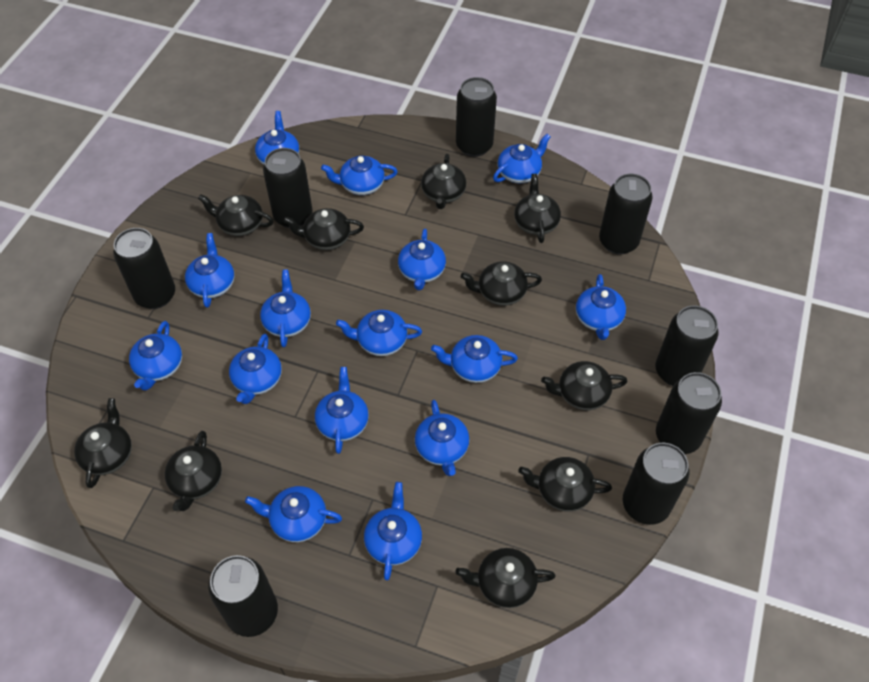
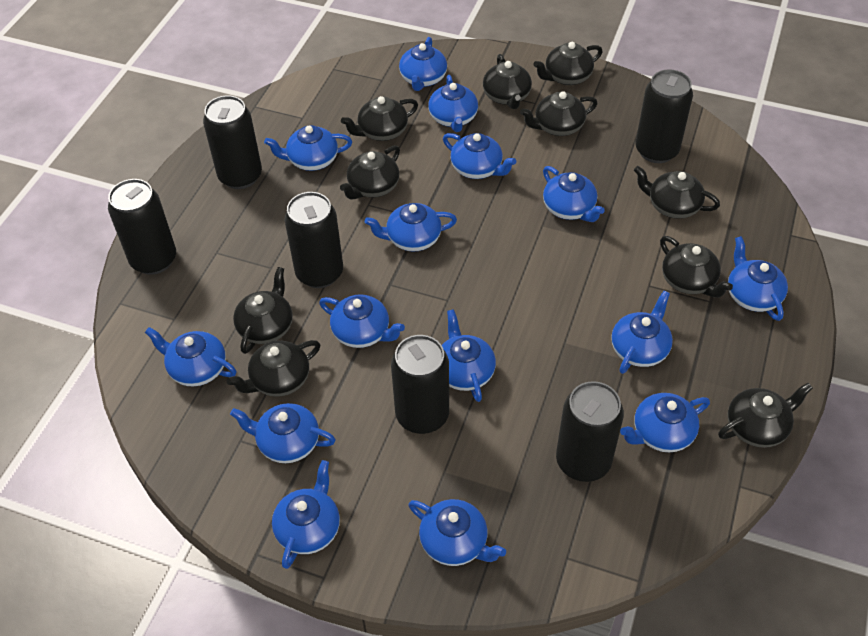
black can: 8 -> 6

